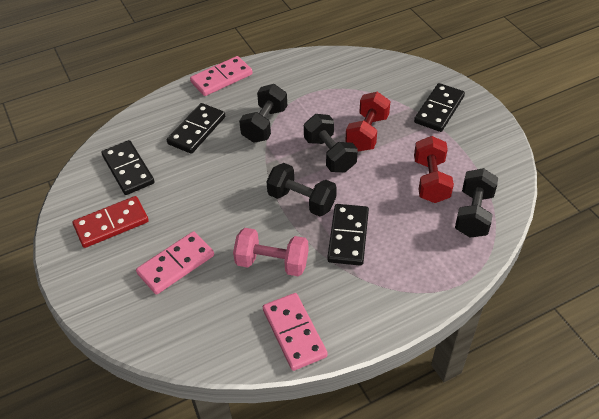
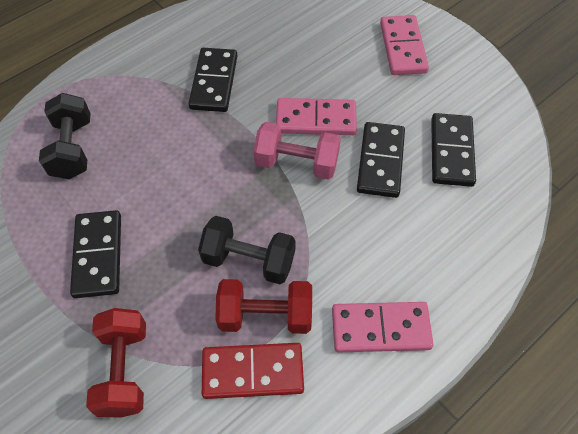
black dumbbell: 4 -> 2

